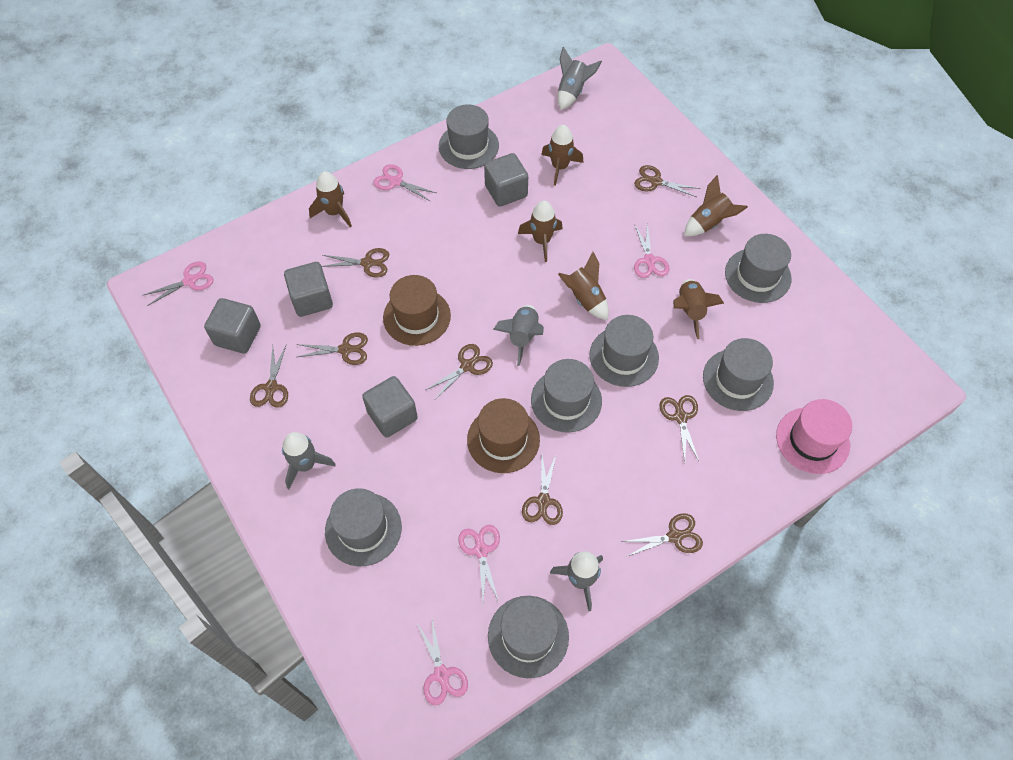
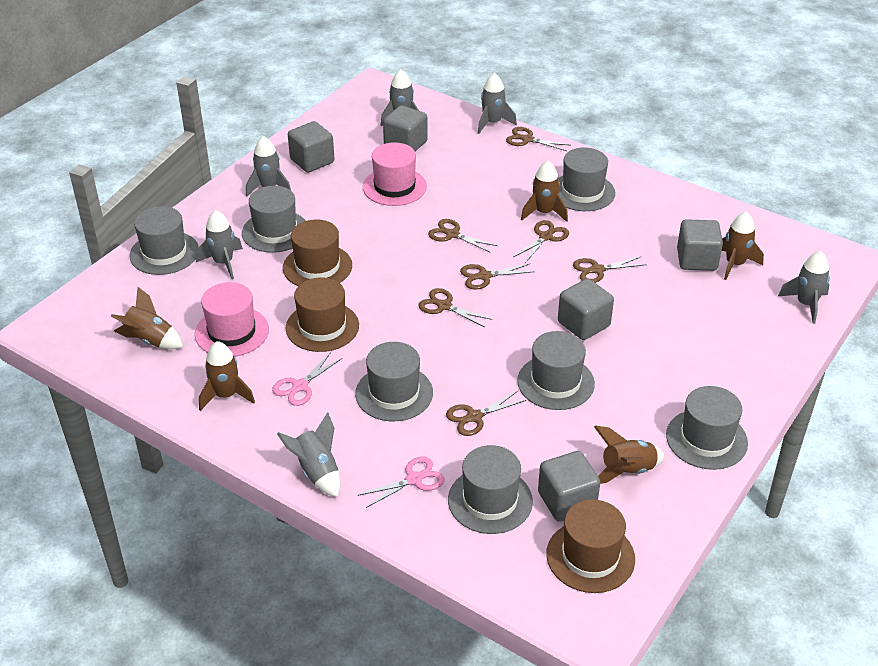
brown hat: 2 -> 3
brown rocket: 6 -> 5
brown scissors: 8 -> 7
grey cube: 4 -> 5
grey rocket: 4 -> 6
pink hat: 1 -> 2
pink scissors: 5 -> 2

